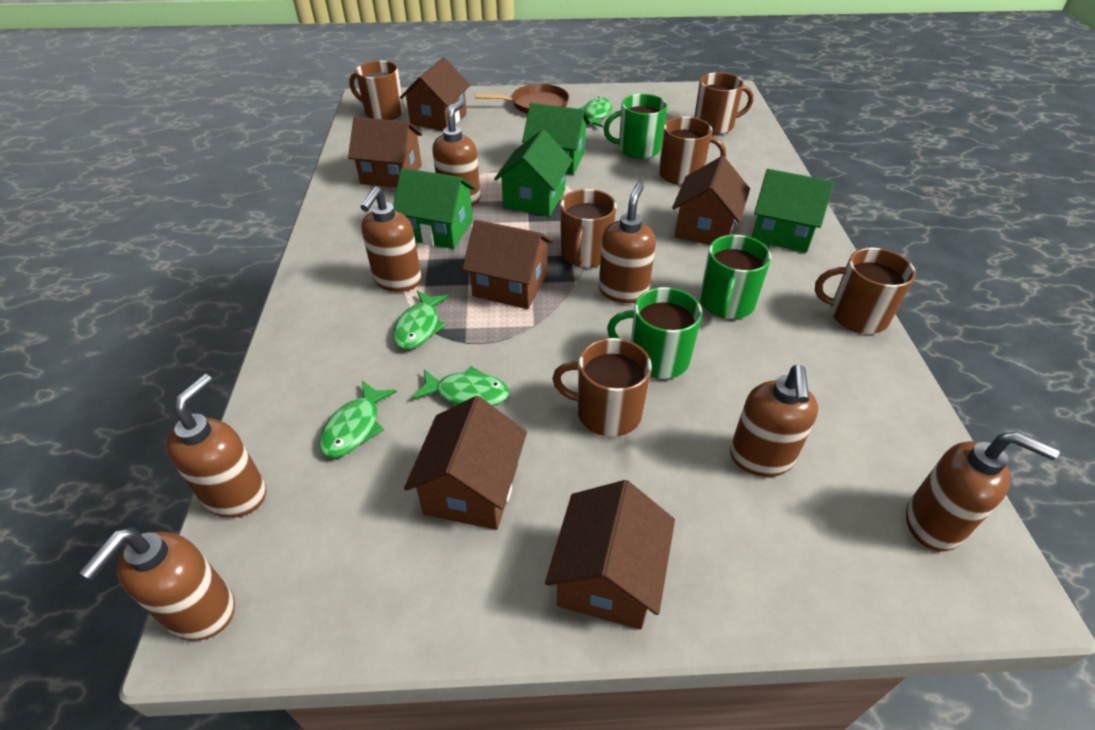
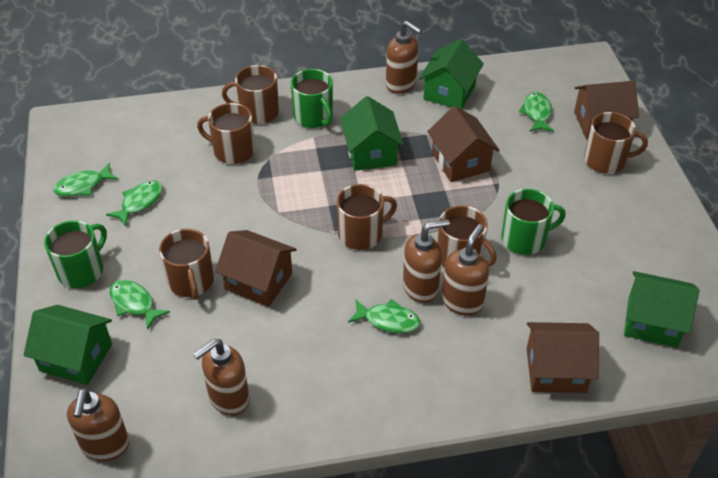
brown house: 6 -> 4
brown pan: 1 -> 0
brown soap dispenser: 7 -> 5
green fish: 4 -> 5

